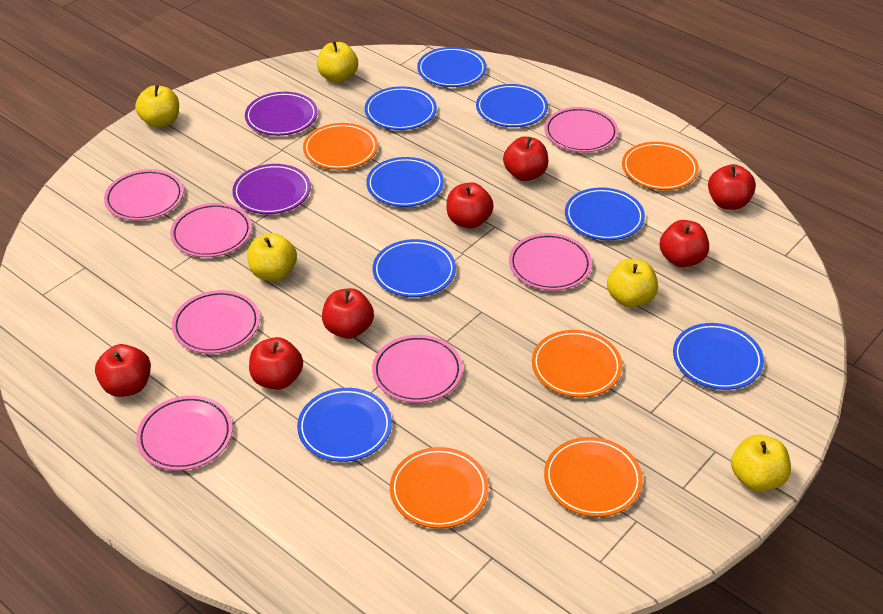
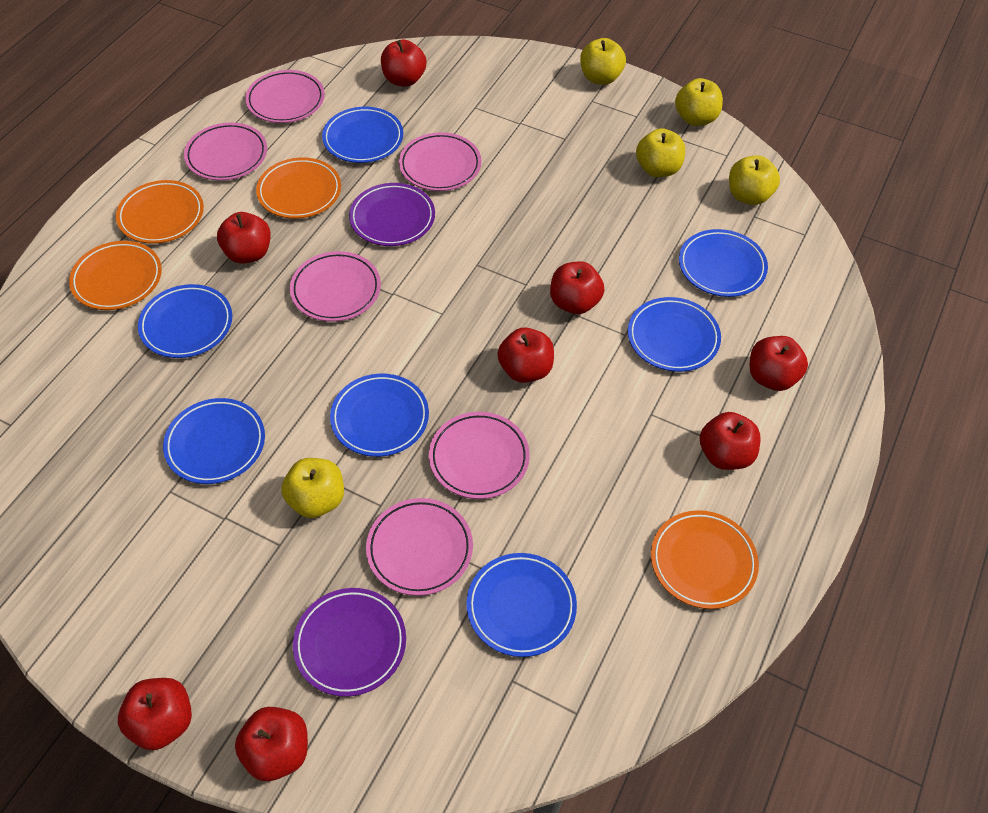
blue plate: 8 -> 7
orange plate: 5 -> 4
pink plate: 7 -> 6
red apple: 7 -> 8

